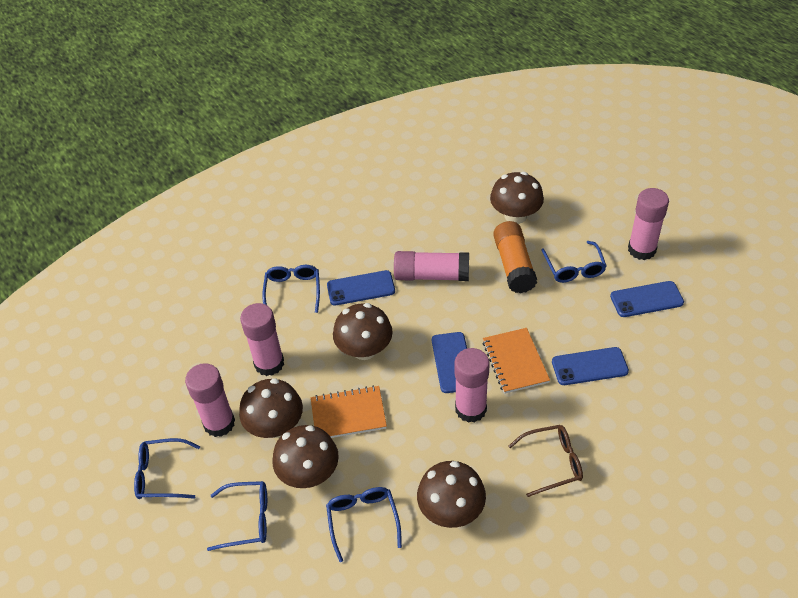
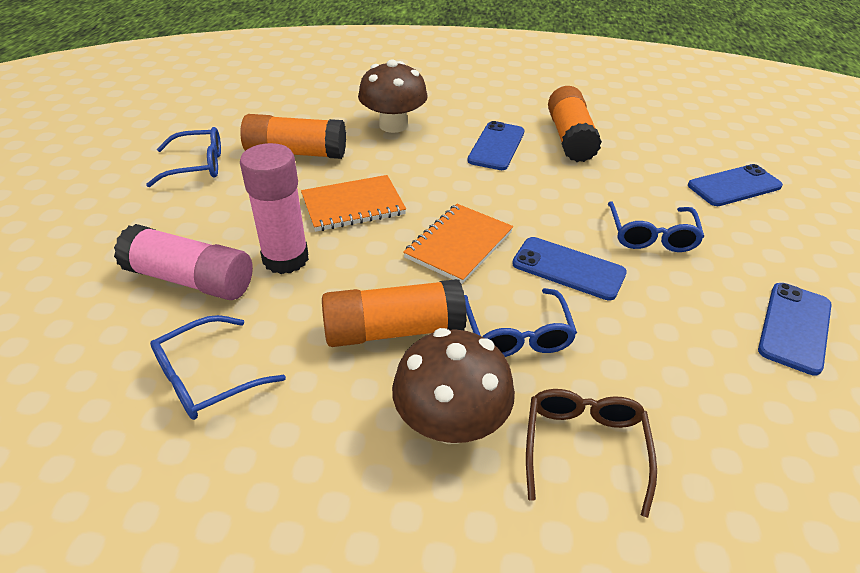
blue glasses: 5 -> 4
brown mushroom: 5 -> 2
orange glue stick: 1 -> 3
pink glue stick: 5 -> 2

